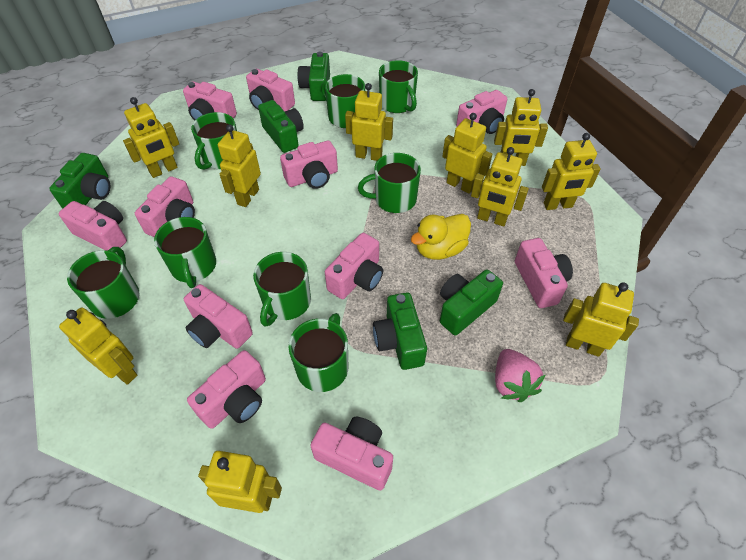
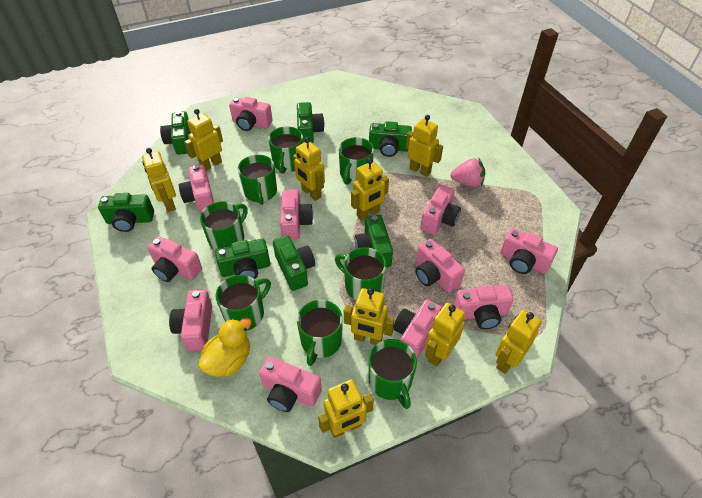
green camera: 5 -> 7
yellow robot: 10 -> 9

